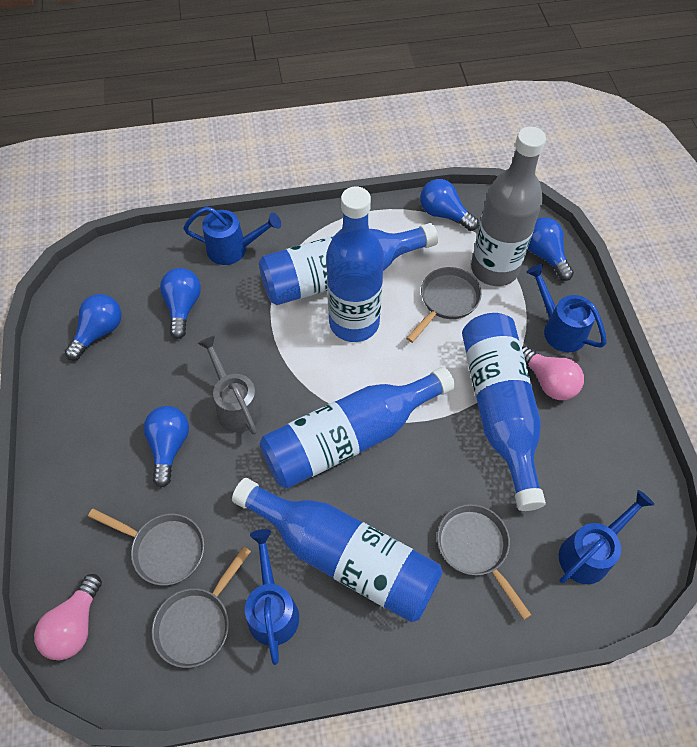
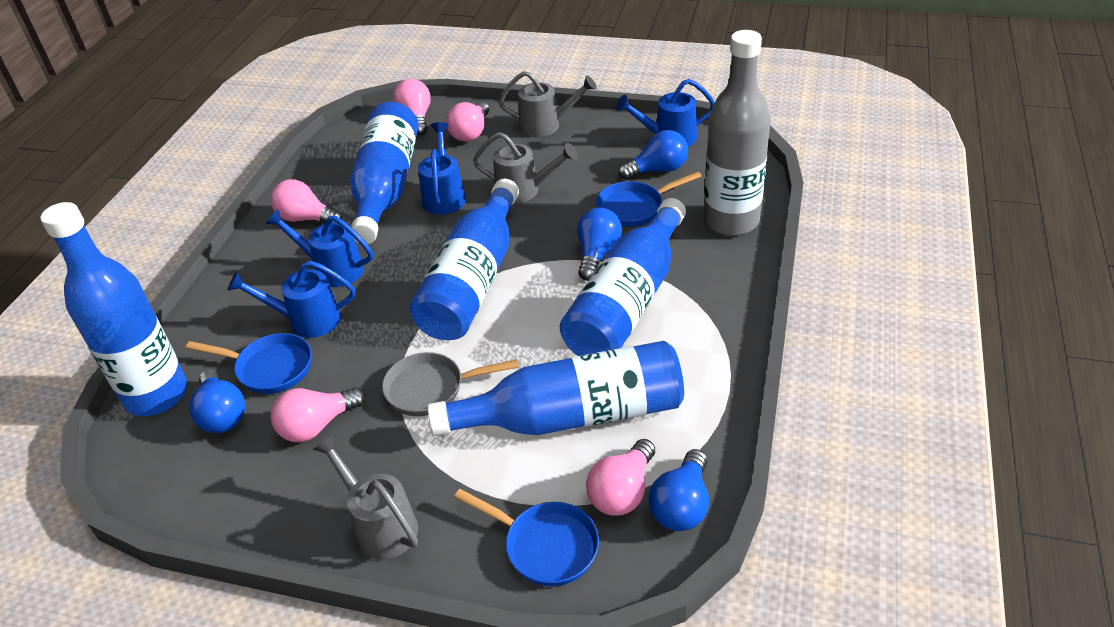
blue light bulb: 5 -> 4
blue pan: 0 -> 3
grey pan: 4 -> 1
grey watering can: 1 -> 3
pink light bulb: 2 -> 5

